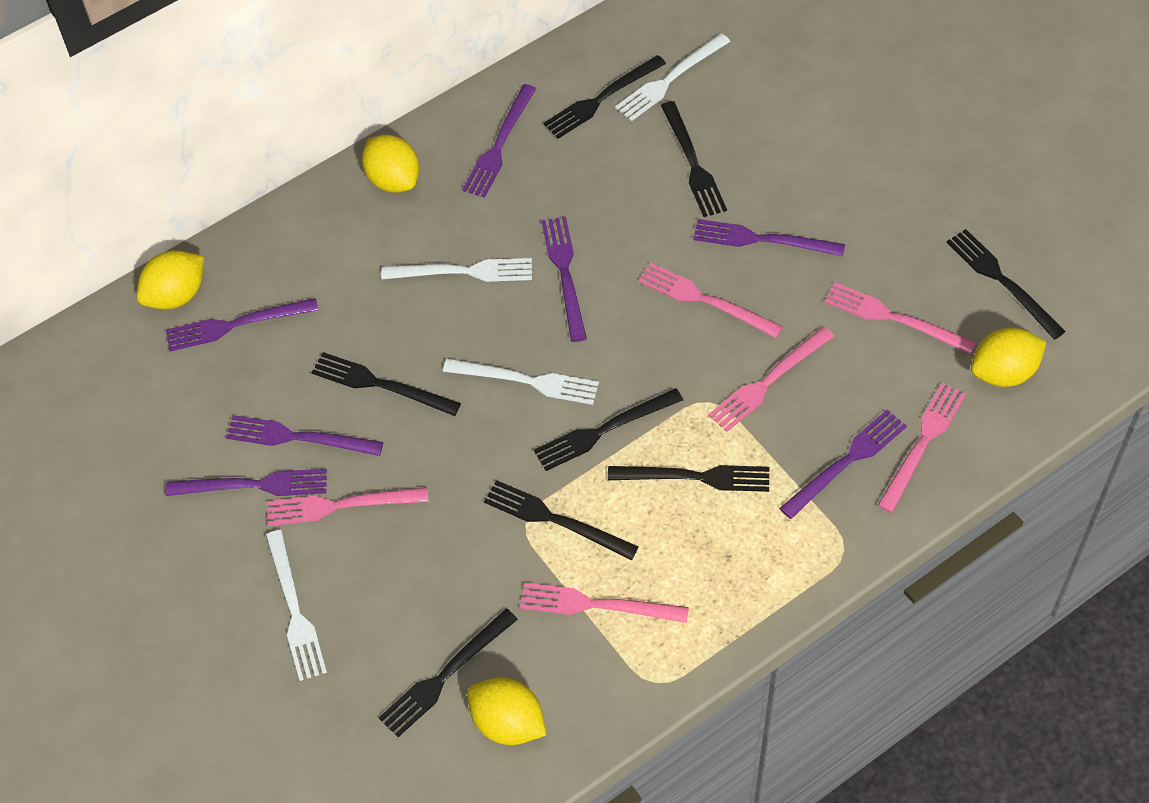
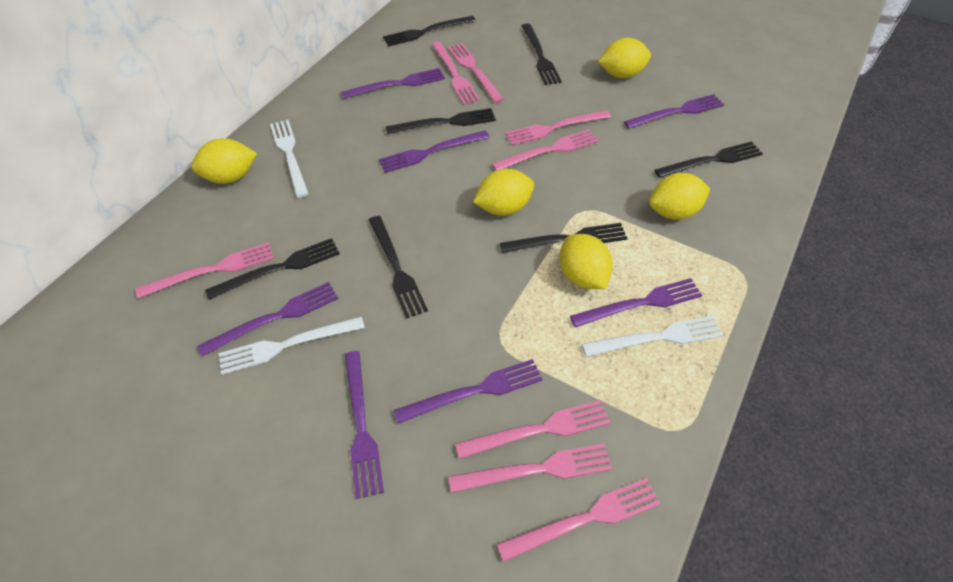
black fork: 8 -> 7
pink fork: 6 -> 8
white fork: 4 -> 3
yellow lemon: 4 -> 5

